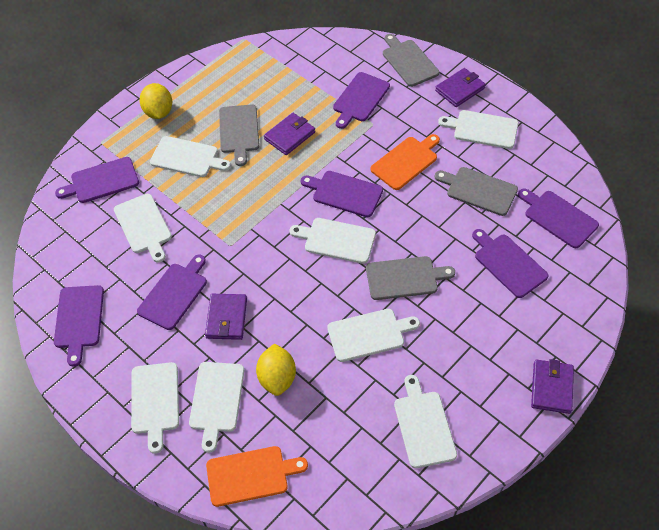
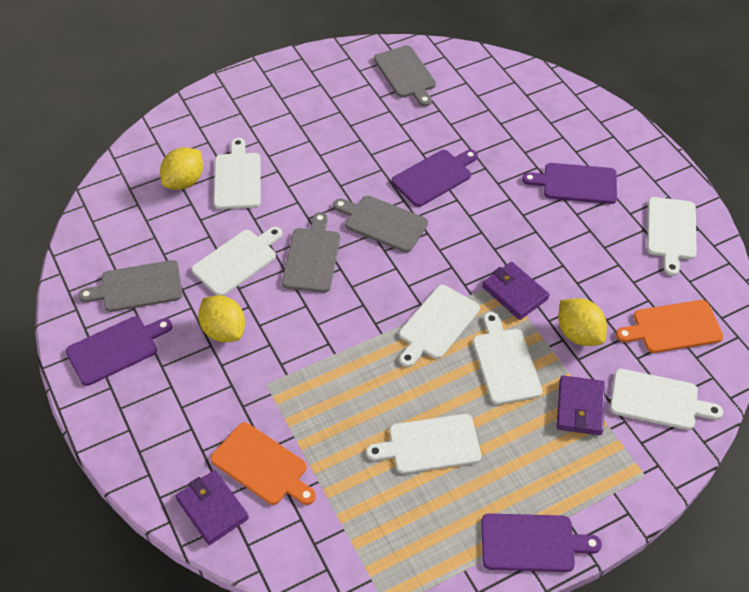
purple cutting board: 7 -> 4
purple wallet: 4 -> 3
white cutting board: 8 -> 7
yellow lemon: 2 -> 3

